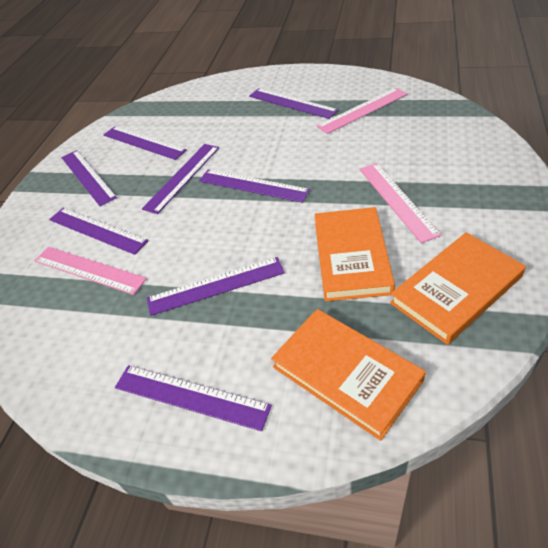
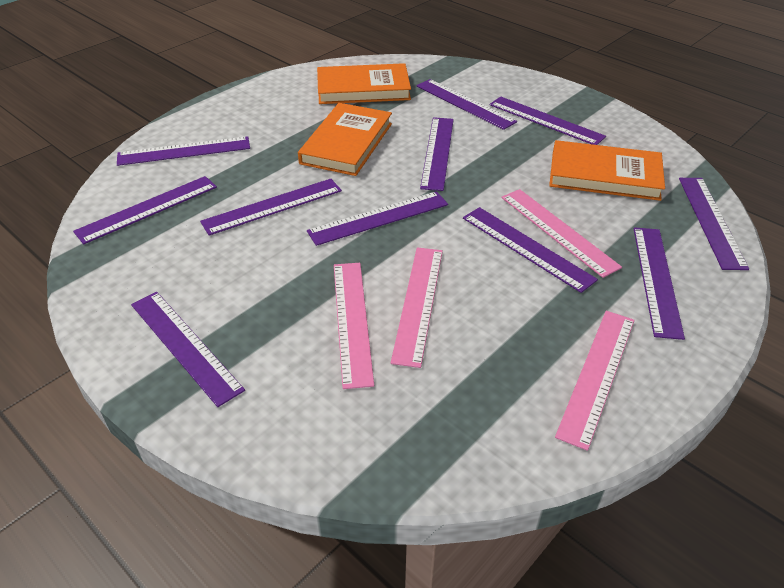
pink ruler: 3 -> 4
purple ruler: 8 -> 11

